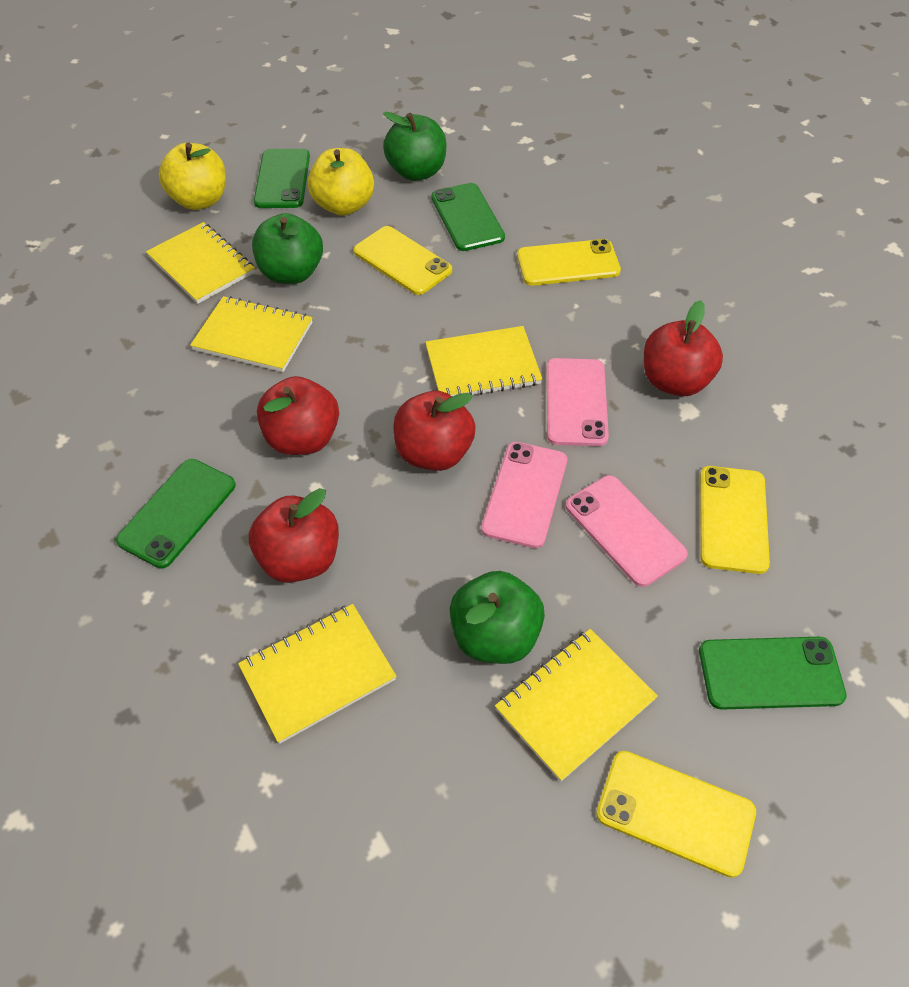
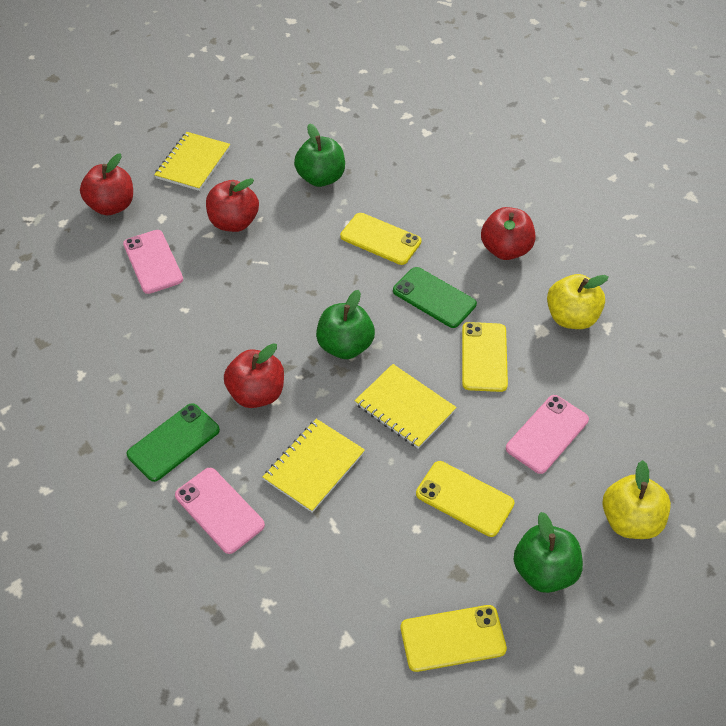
green phone: 4 -> 2
yellow notebook: 5 -> 3

